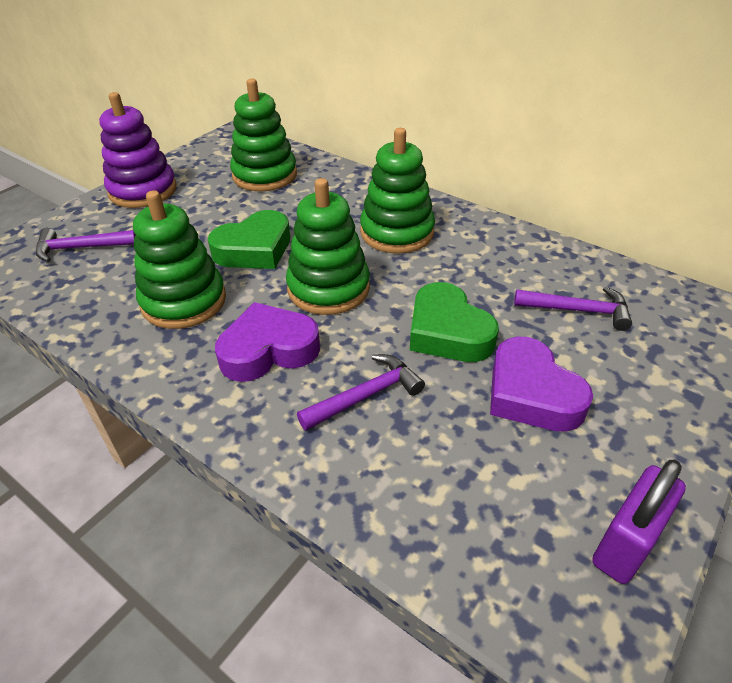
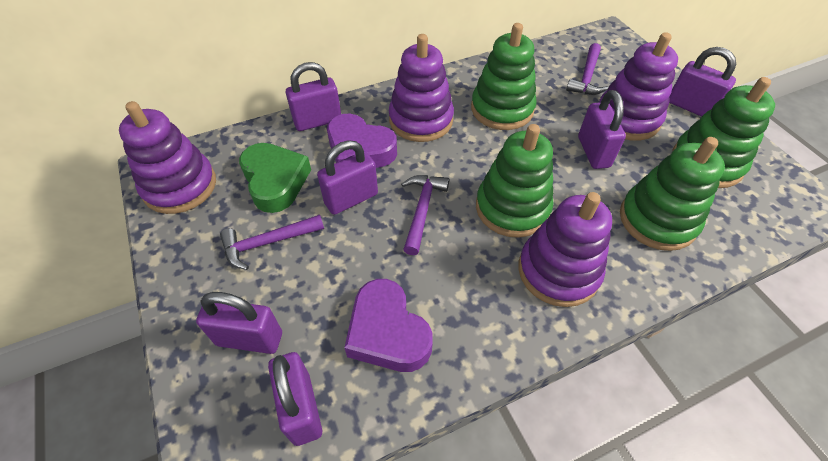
green heart: 2 -> 1
purple padlock: 1 -> 6
purple stacking toy: 1 -> 4

